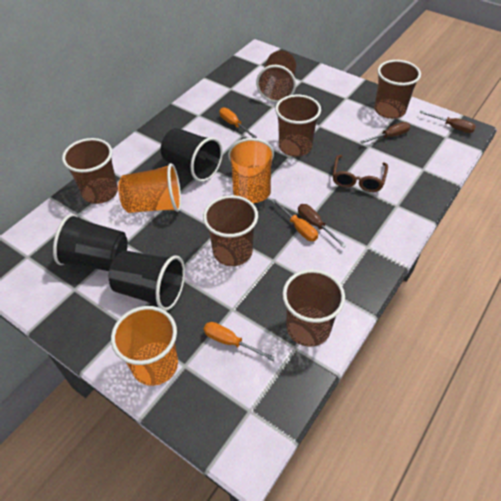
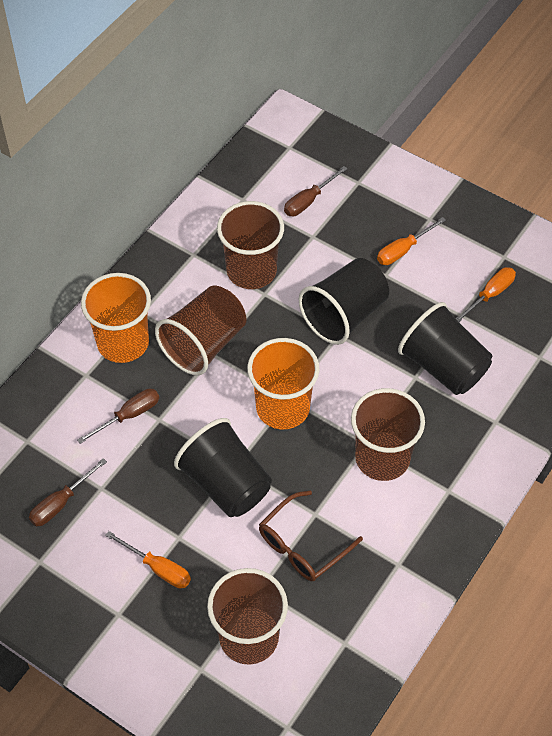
brown cup: 6 -> 4
orange cup: 3 -> 2

